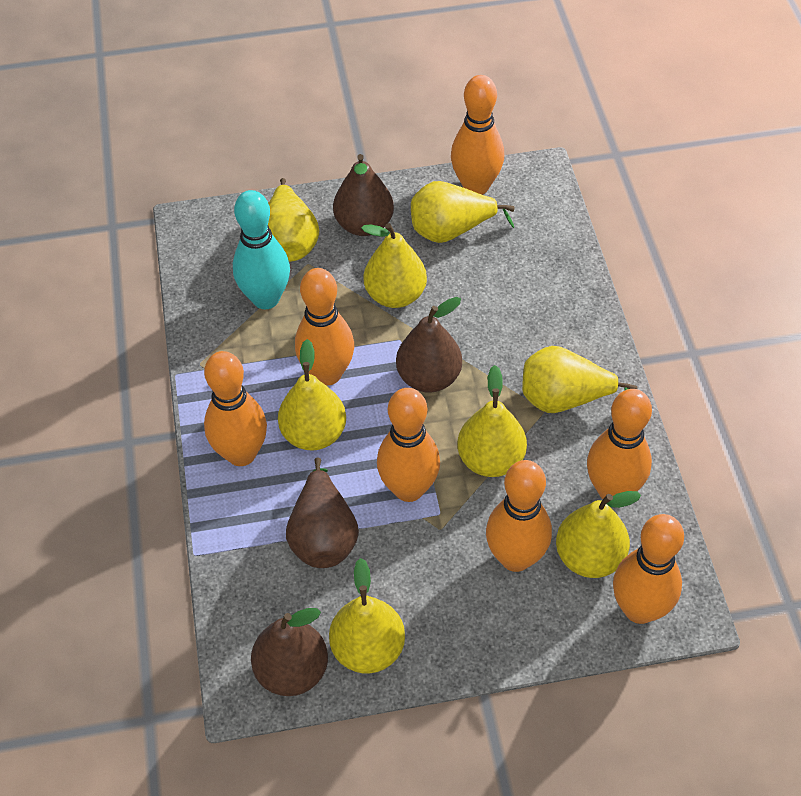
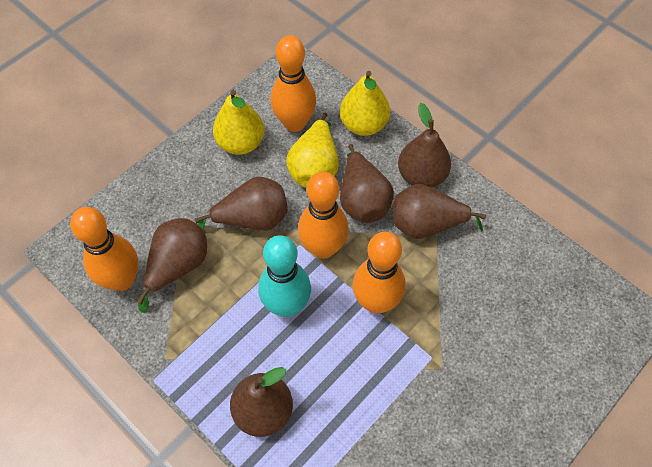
brown pear: 4 -> 6
orange bowling pin: 7 -> 4
yellow pear: 8 -> 3

